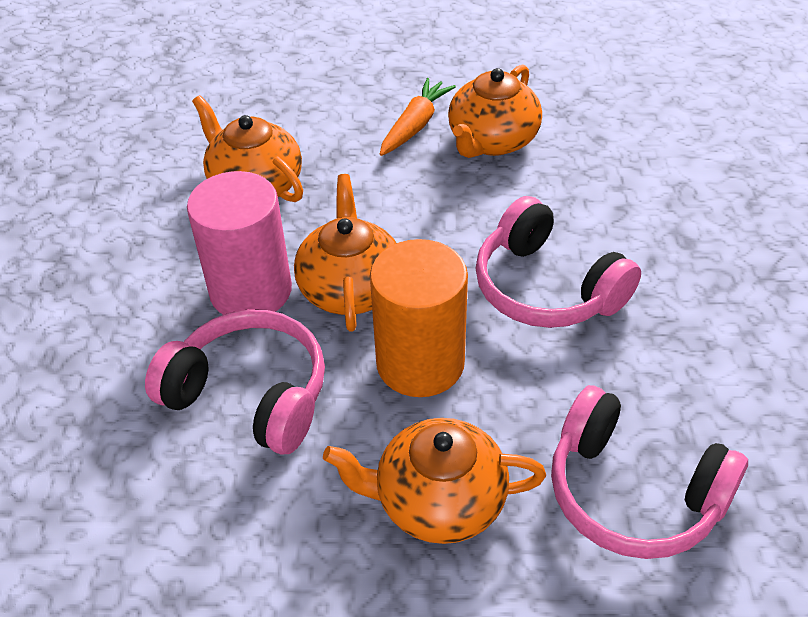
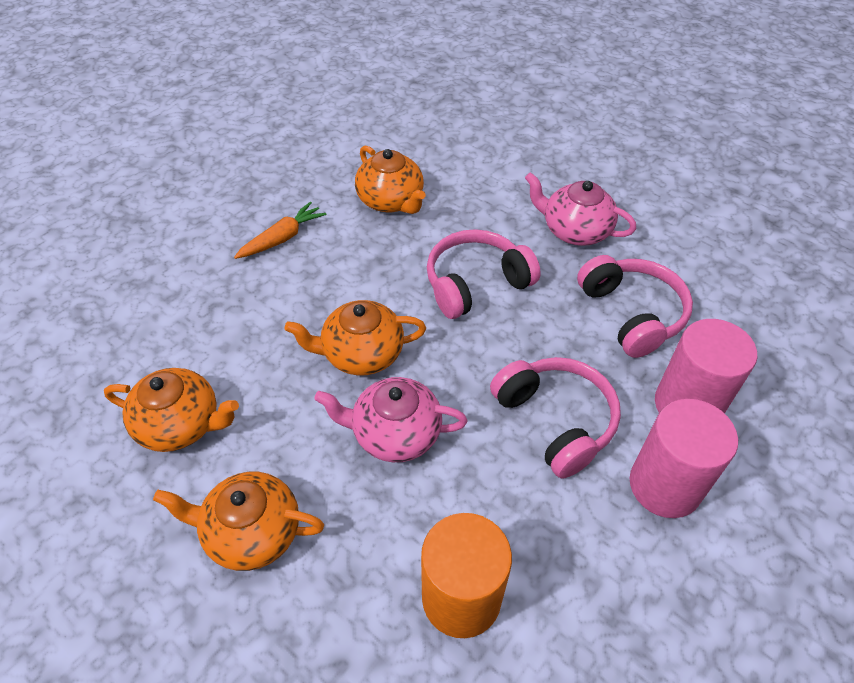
pink cylinder: 1 -> 2
pink teapot: 0 -> 2

